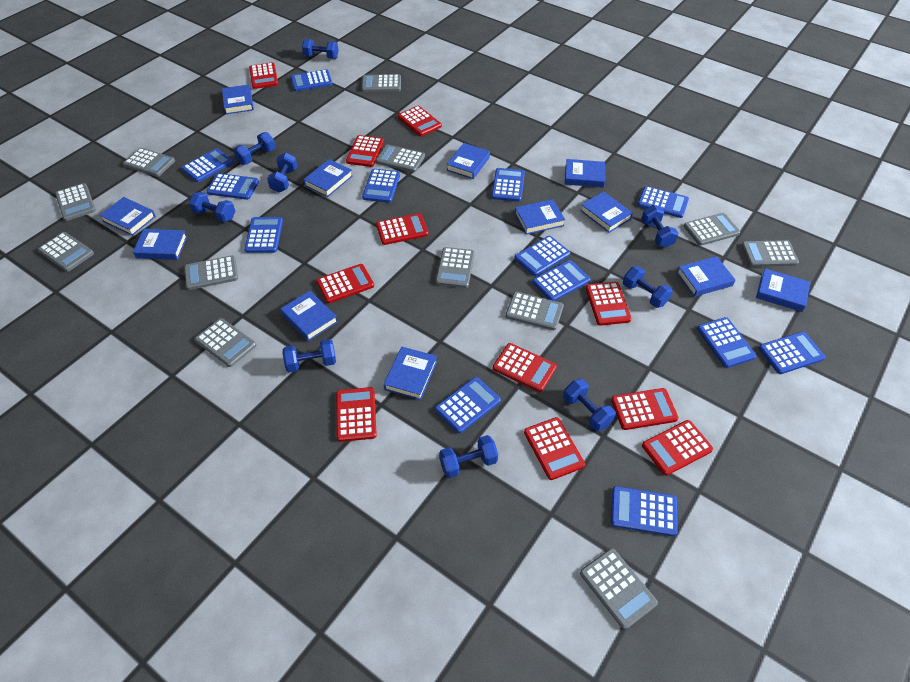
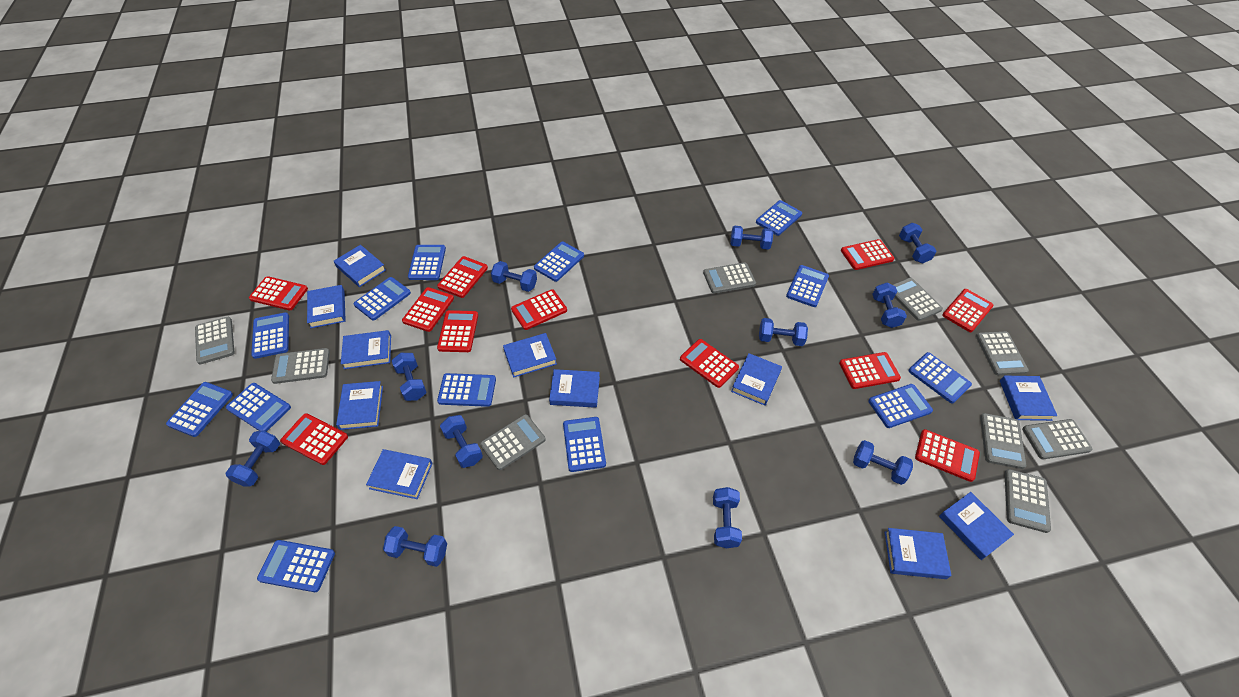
blue book: 12 -> 11
blue dumbbell: 9 -> 11
grey calculator: 12 -> 9

